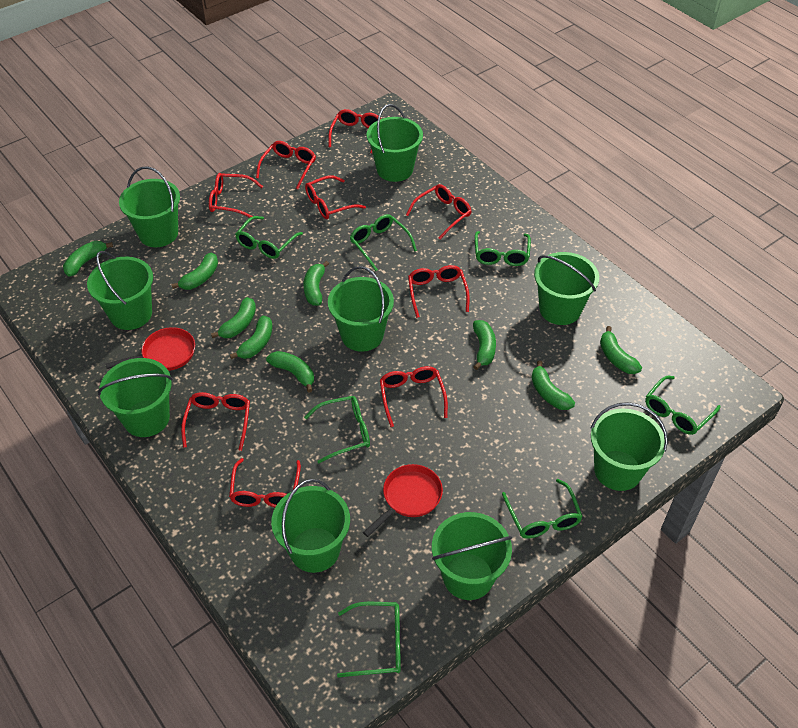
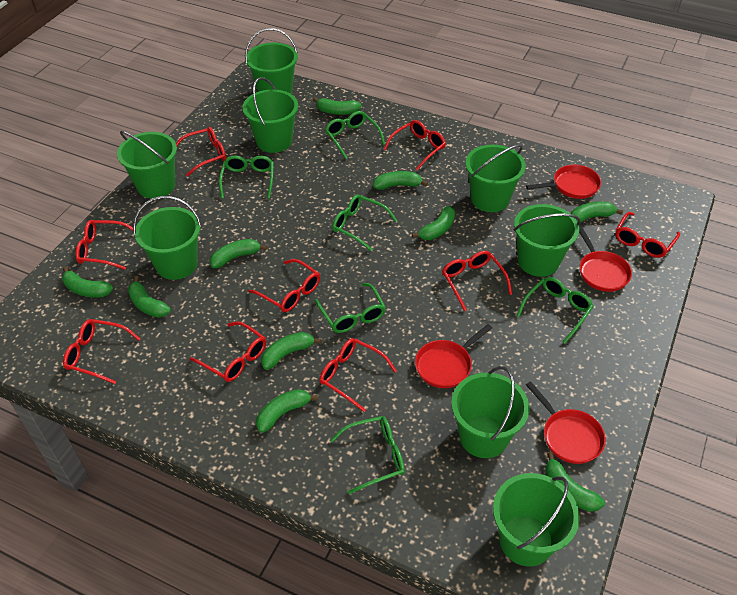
green banana: 9 -> 10
green bucket: 9 -> 8
green glasses: 7 -> 6
red pan: 2 -> 4

